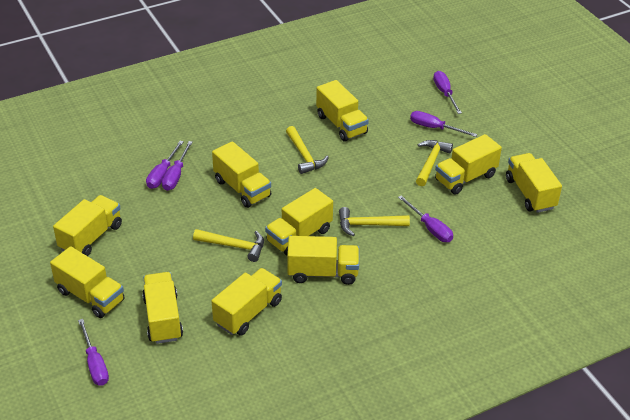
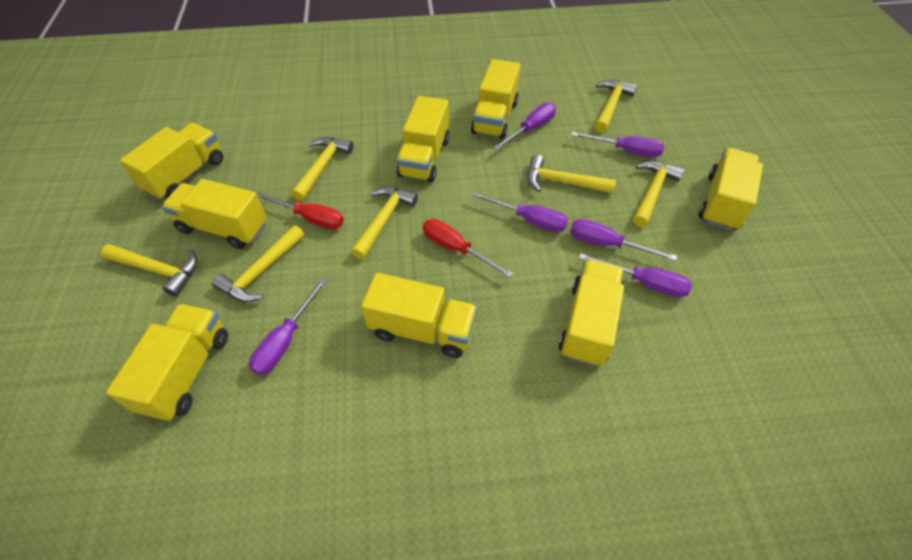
red screwdriver: 0 -> 2
yellow hammer: 4 -> 7
yellow truck: 10 -> 8

